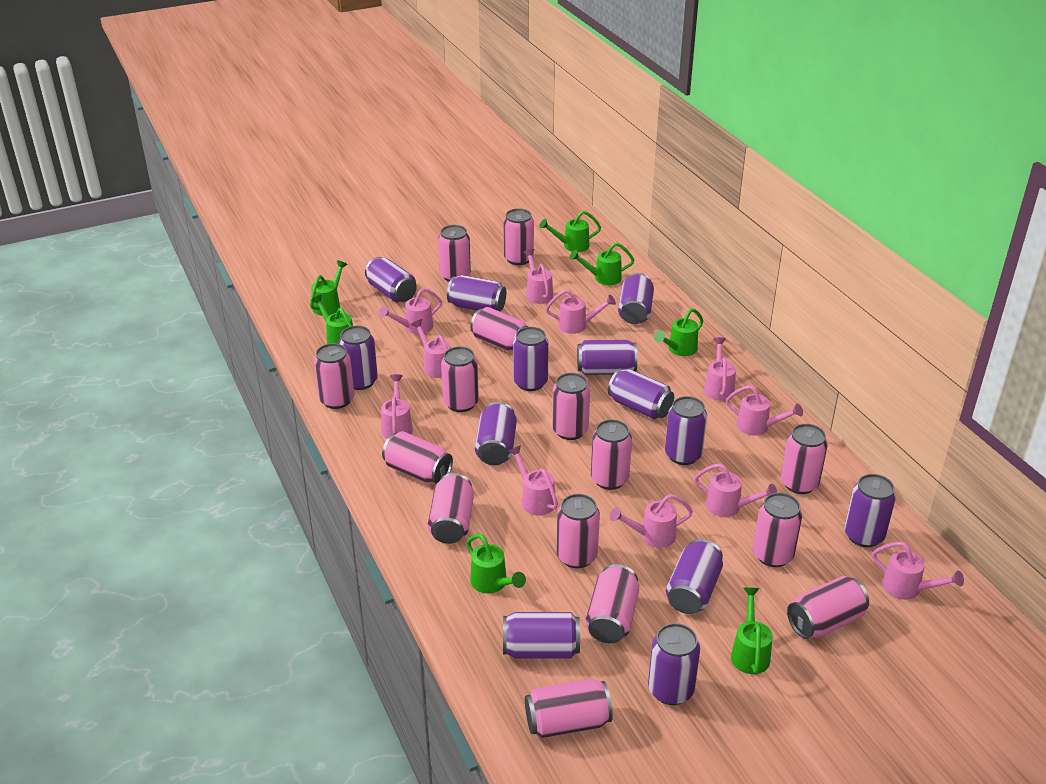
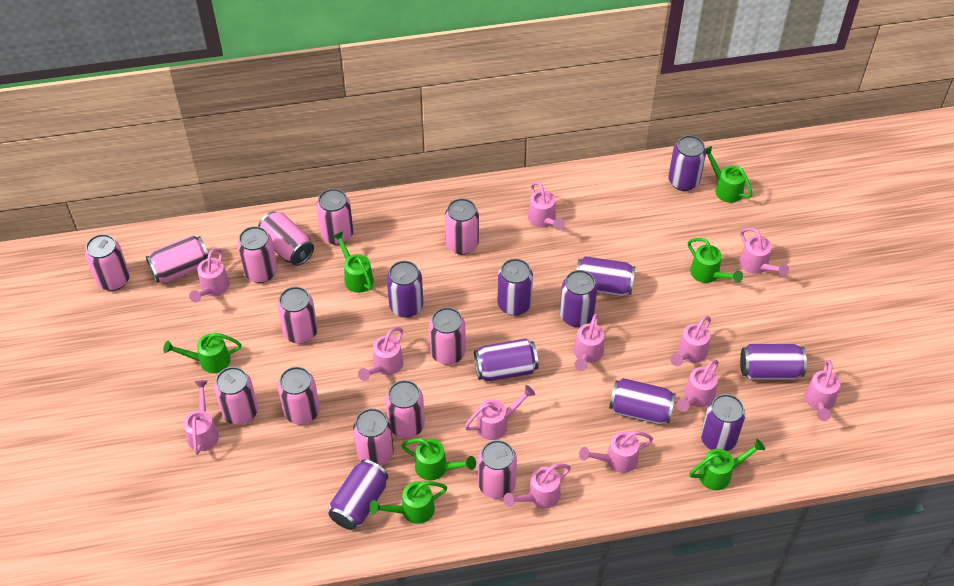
pink can: 15 -> 13
pink watering can: 11 -> 12
purple can: 13 -> 10

